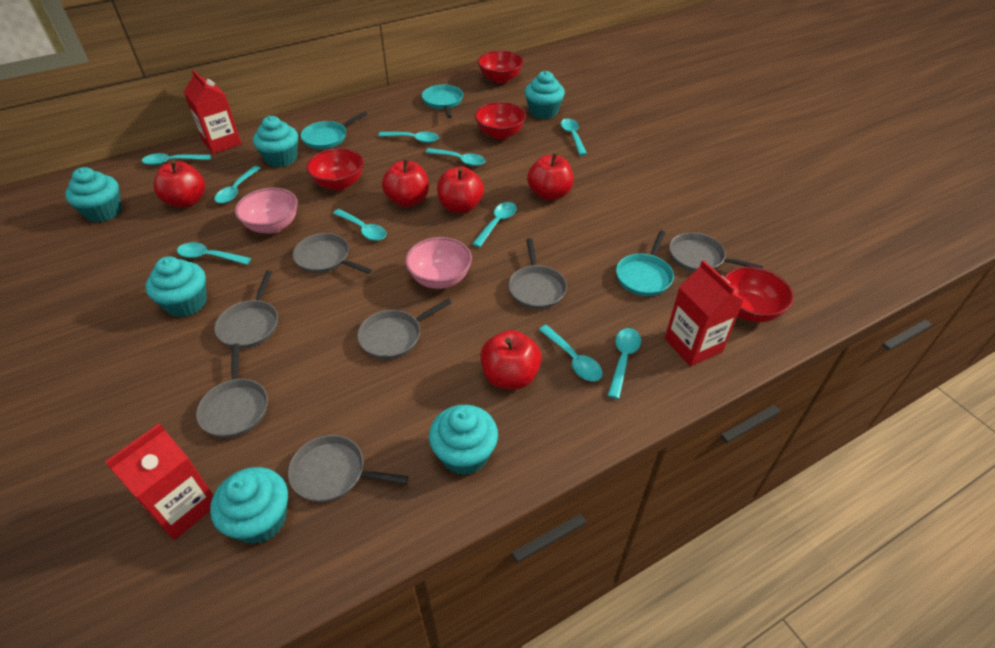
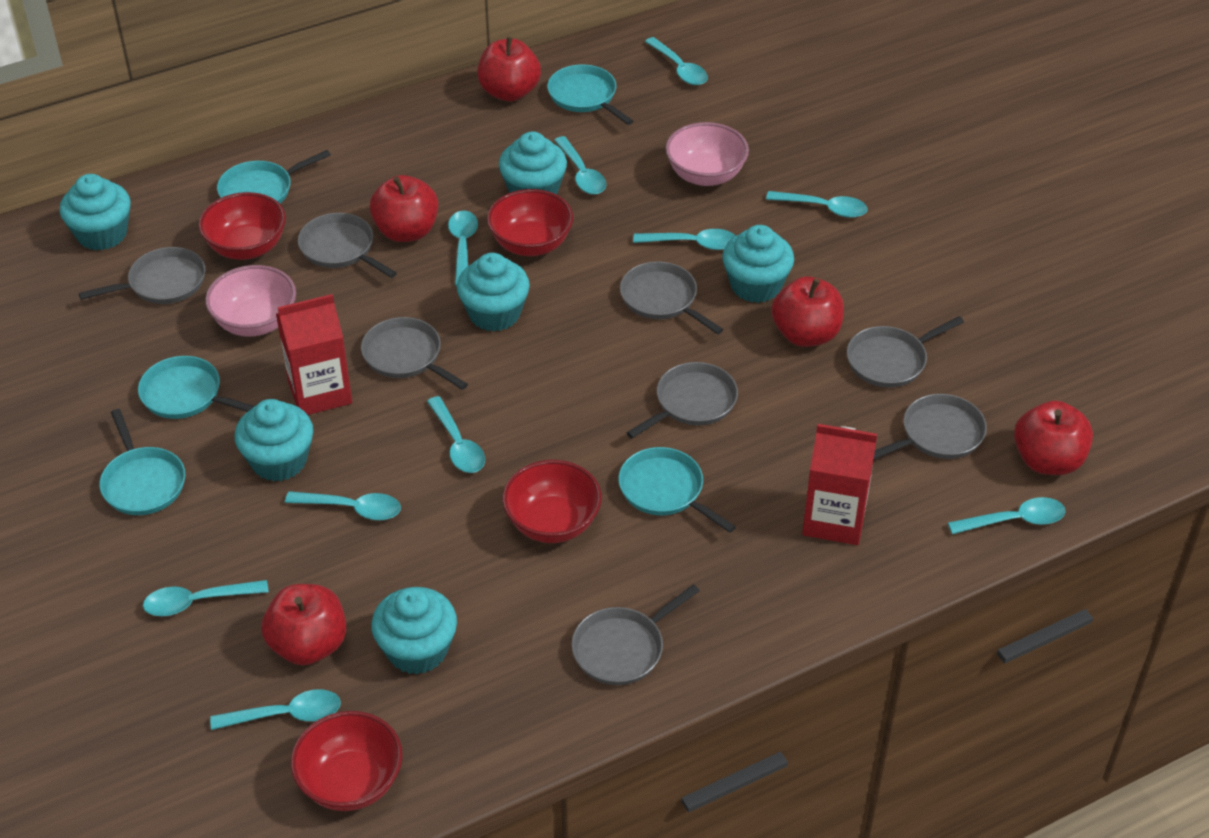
grey pan: 7 -> 8
red carton: 3 -> 2
turquoise pan: 3 -> 5

